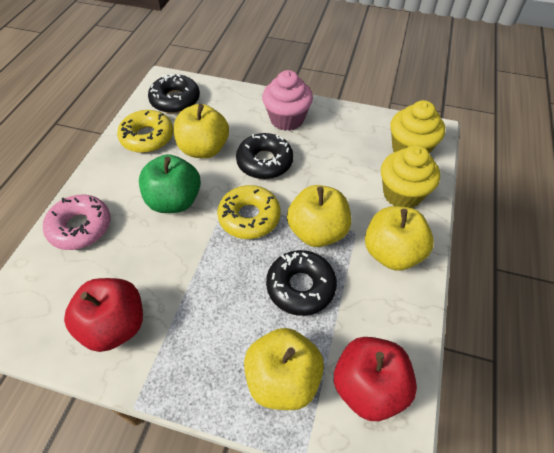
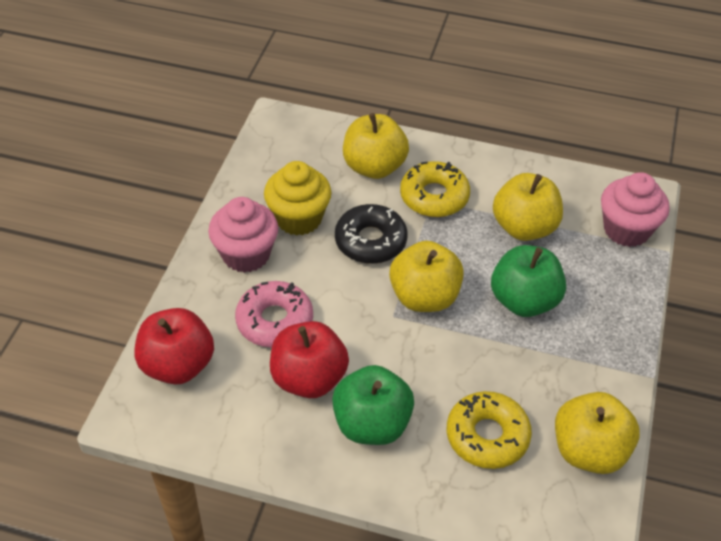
black donut: 3 -> 1
green apple: 1 -> 2
pink cupcake: 1 -> 2
yellow cupcake: 2 -> 1

